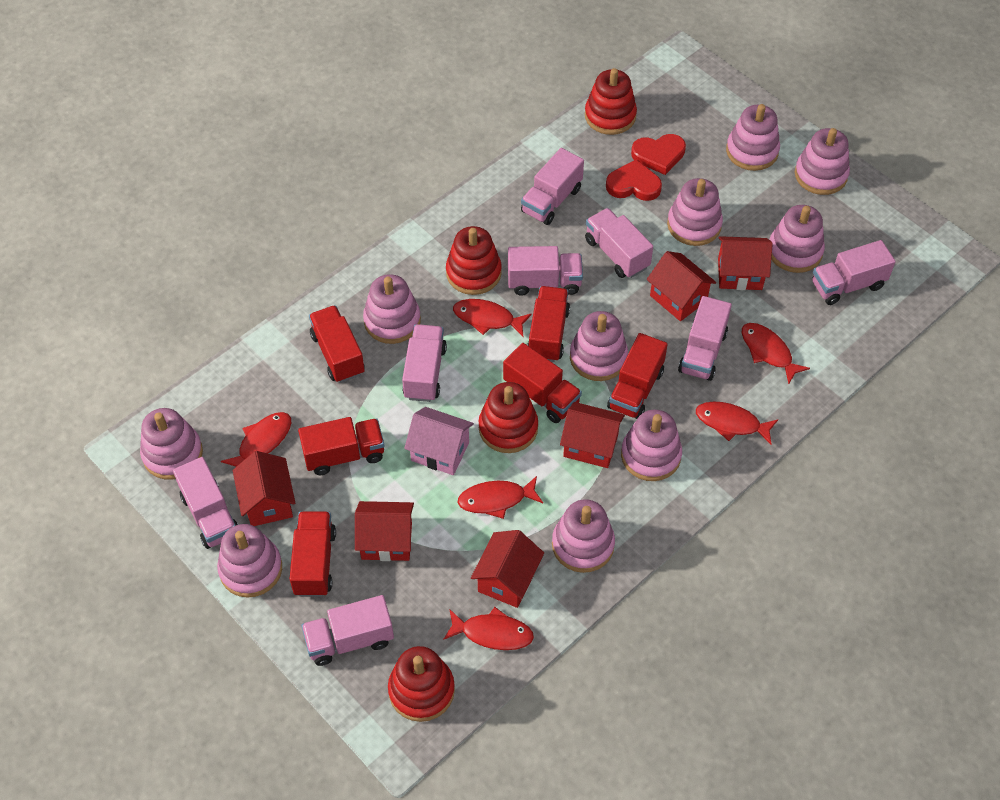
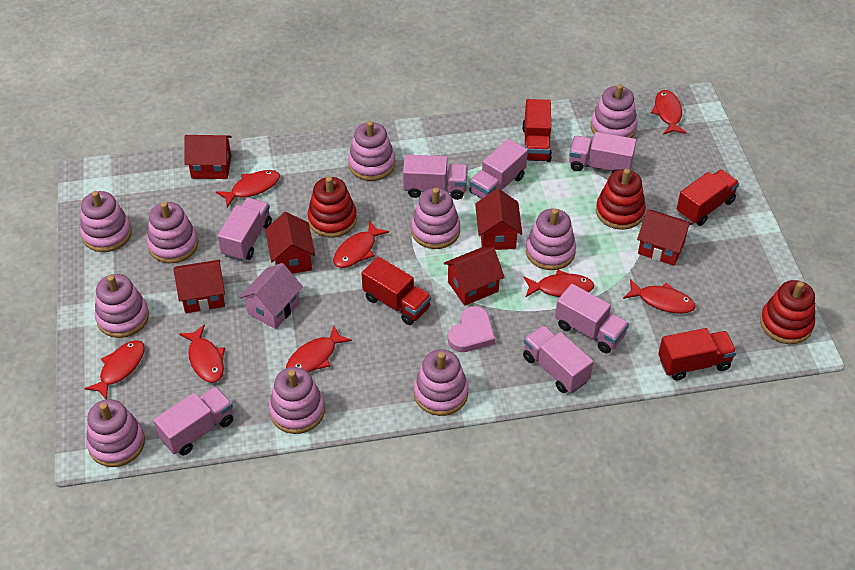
pink heart: 0 -> 1
pink truck: 8 -> 7
red fish: 6 -> 8
red heart: 2 -> 0
red stacking toy: 4 -> 3
red truck: 6 -> 4

